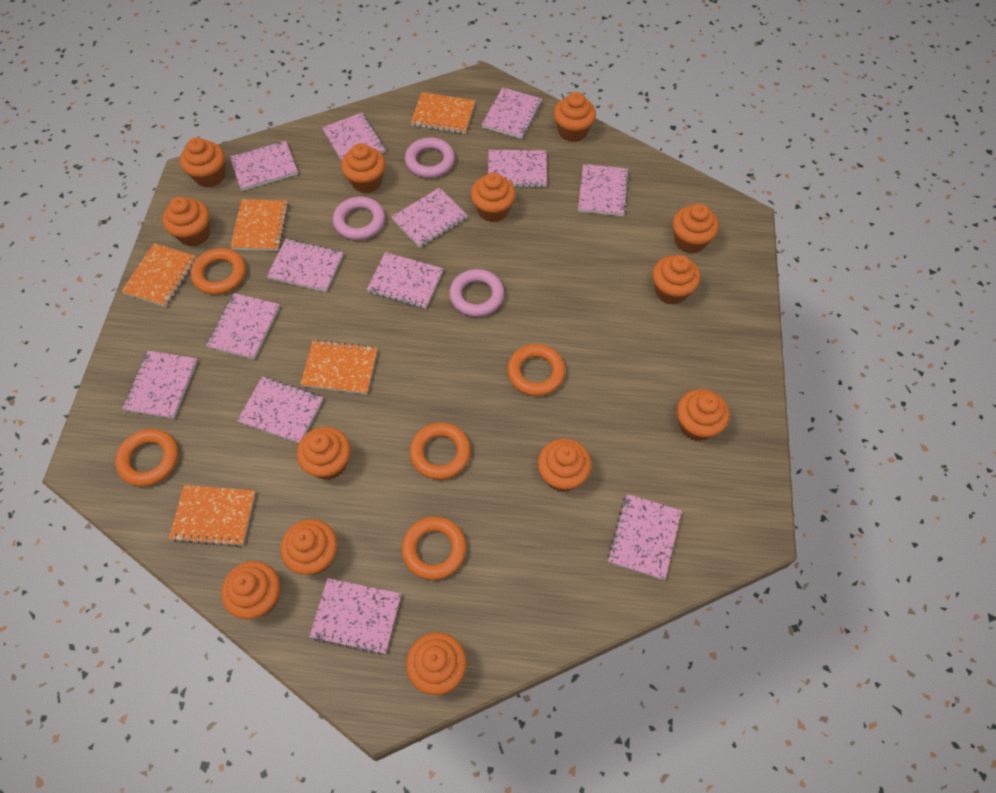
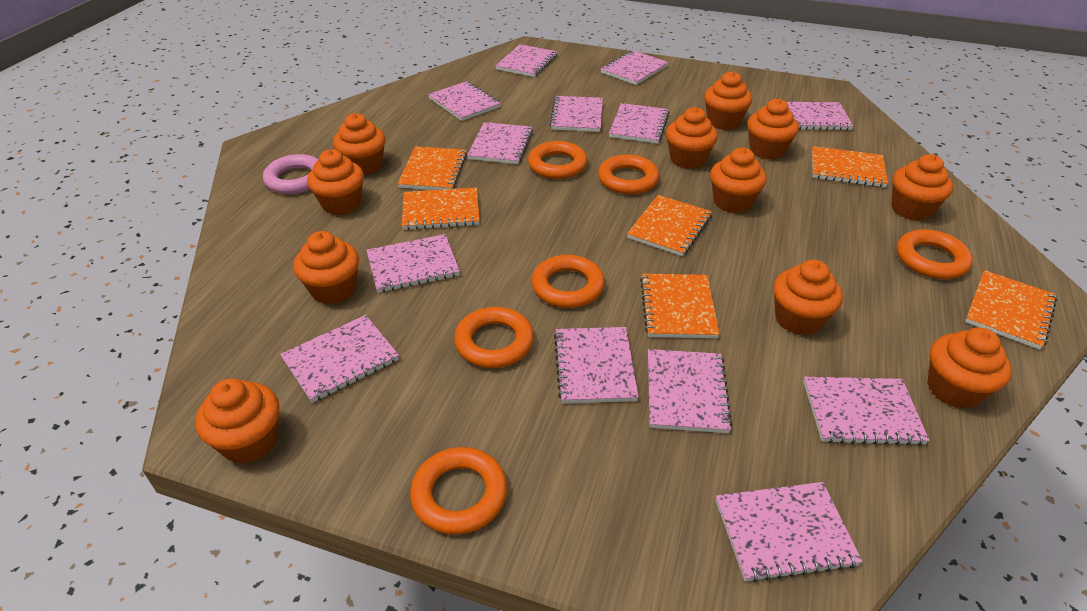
orange cupcake: 13 -> 11
orange notebook: 5 -> 6
orange ring: 5 -> 6
pink ring: 3 -> 1

